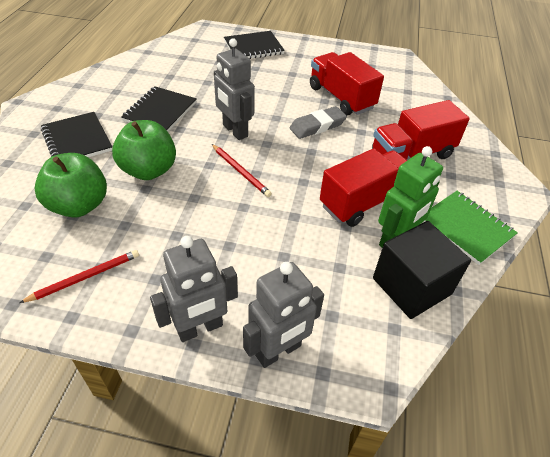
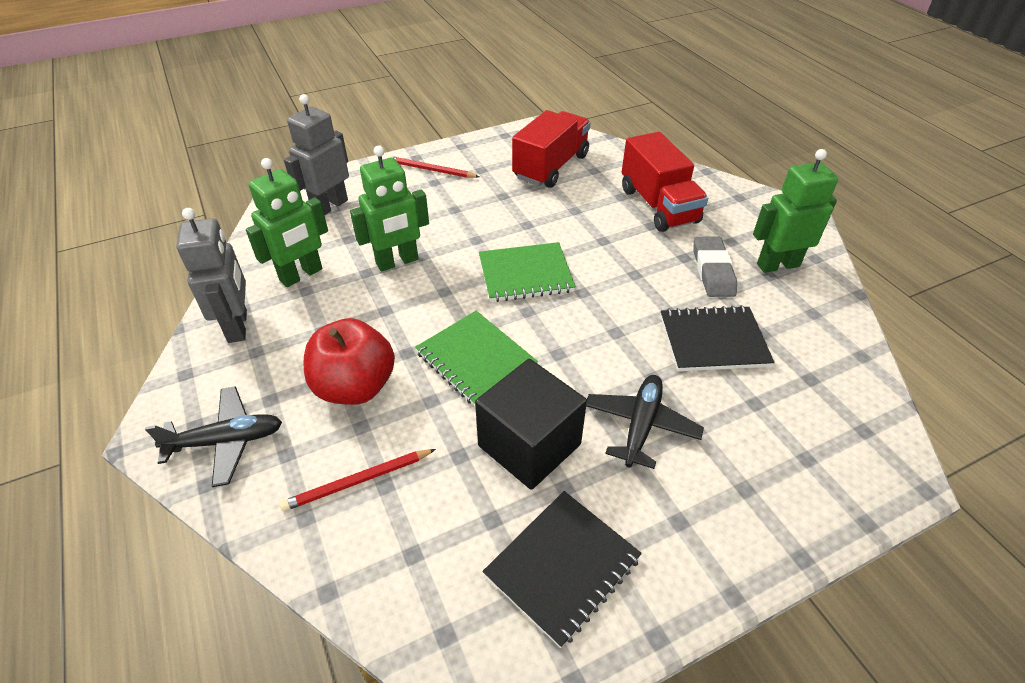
black notebook: 3 -> 2
black plane: 0 -> 2
green apple: 2 -> 0
green notebook: 1 -> 2
green robot: 1 -> 3
grey robot: 3 -> 2
red apple: 0 -> 1
red truck: 3 -> 2

